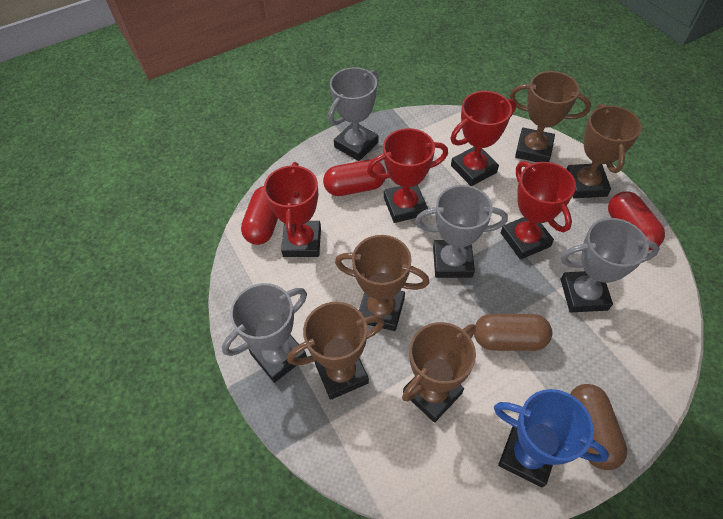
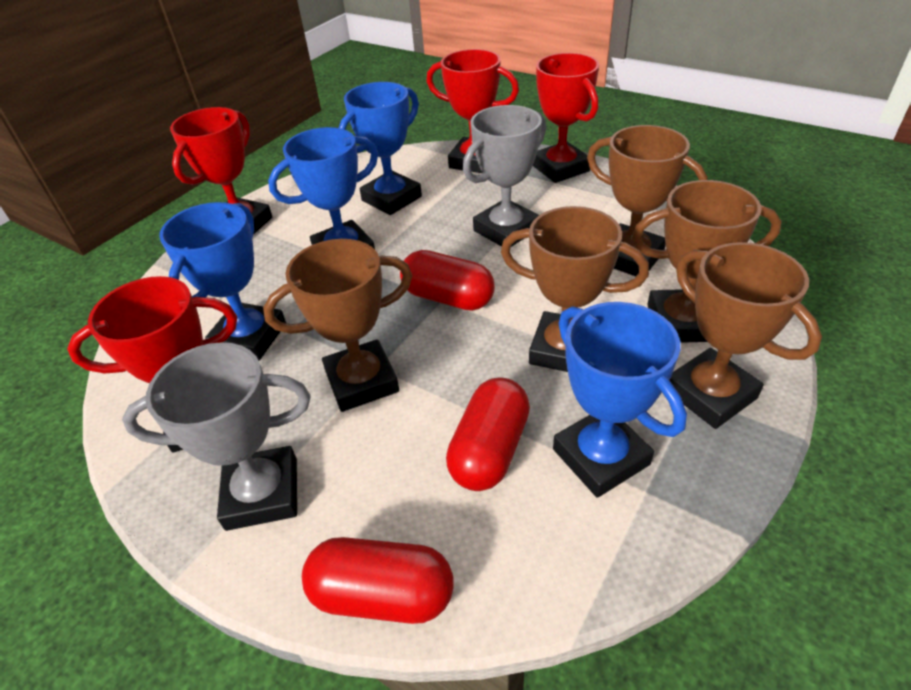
blue trophy: 1 -> 4
brown capsule: 2 -> 0
grey trophy: 4 -> 2

